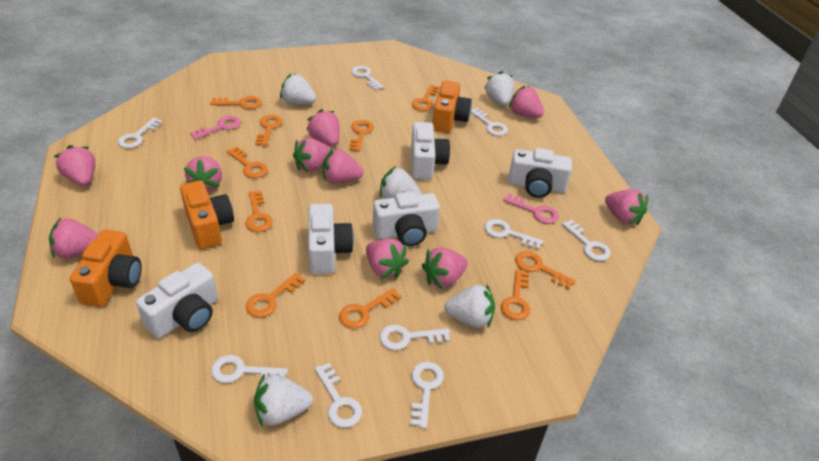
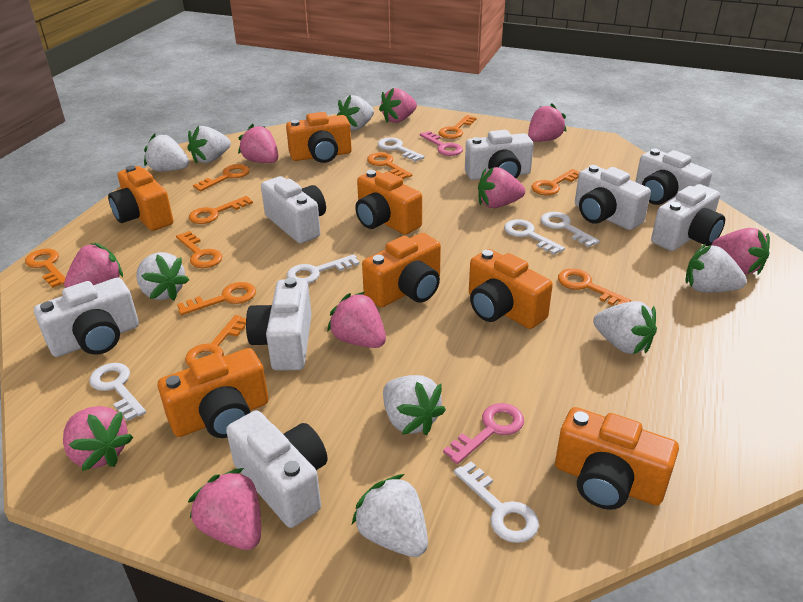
orange camera: 3 -> 7
pink strawberry: 10 -> 9
white camera: 5 -> 8
white key: 9 -> 6
white strawberry: 5 -> 8

